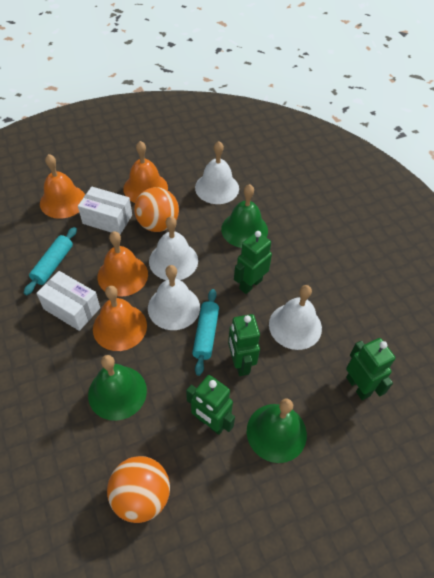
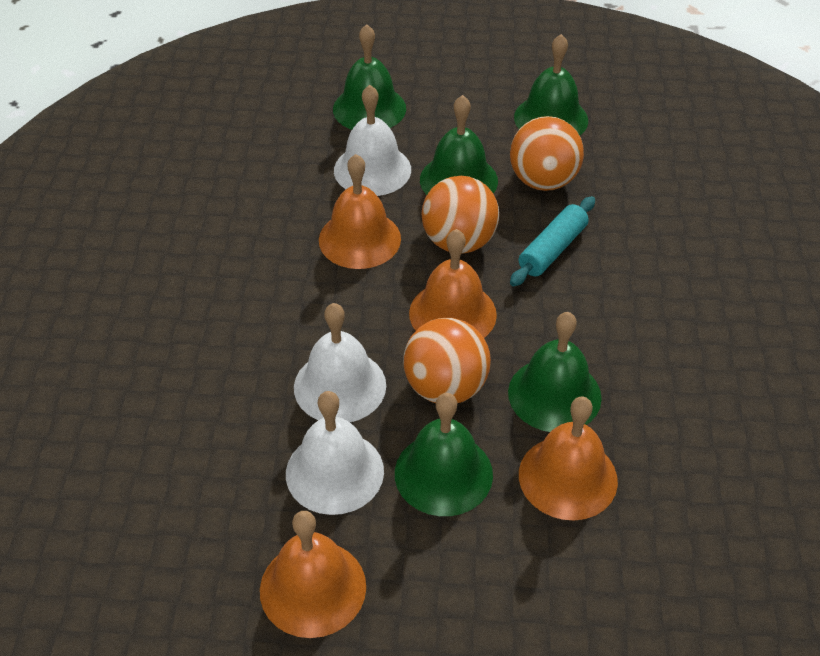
green bell: 3 -> 5
green robot: 4 -> 0
orange ball: 2 -> 3
turquoise rolling pin: 2 -> 1
white bell: 4 -> 3
white box: 2 -> 0

